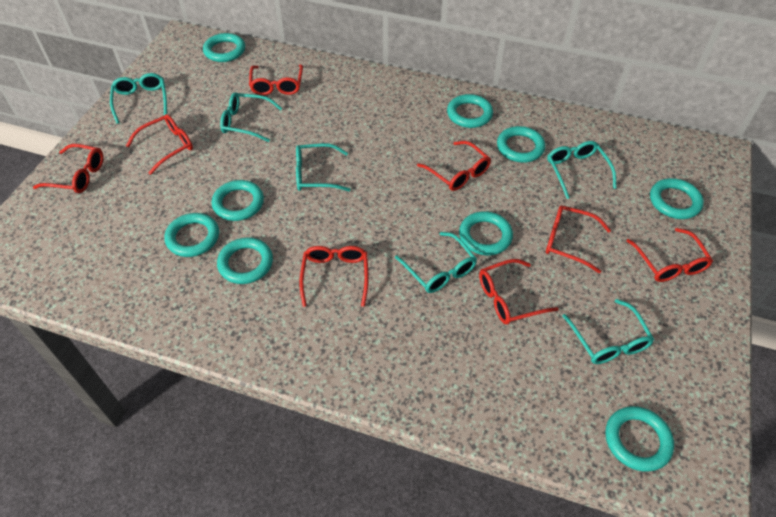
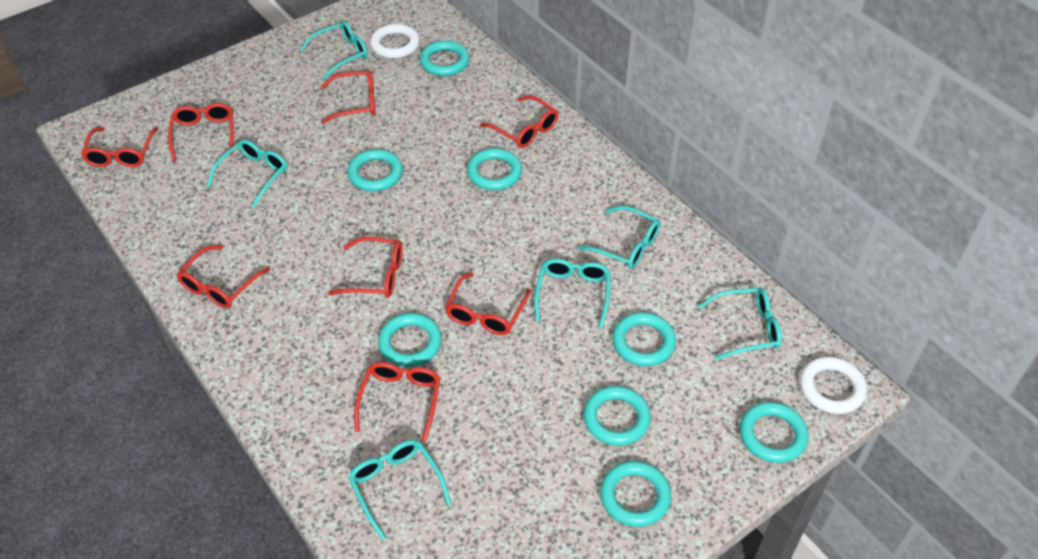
turquoise ring: 9 -> 8
white ring: 0 -> 2

